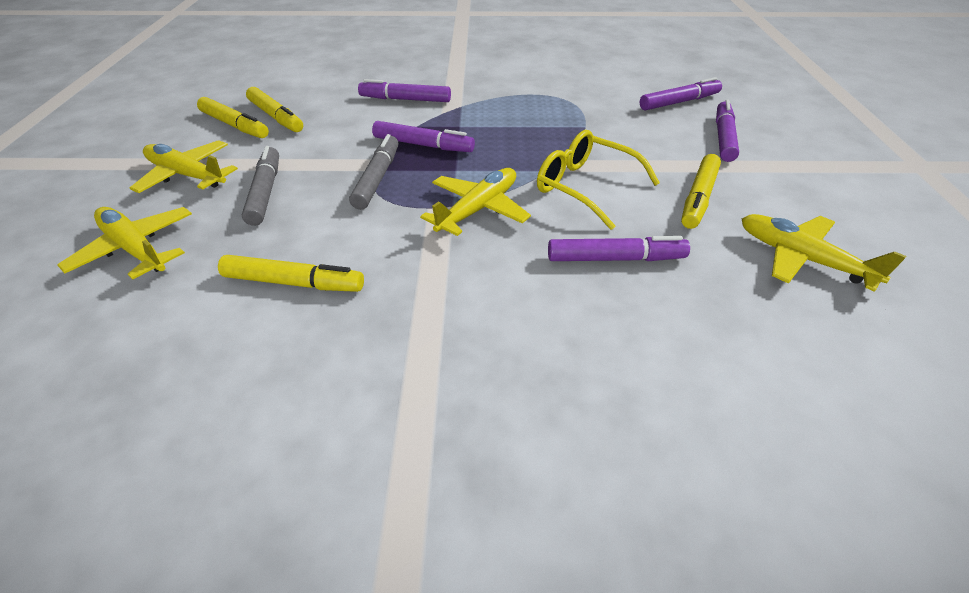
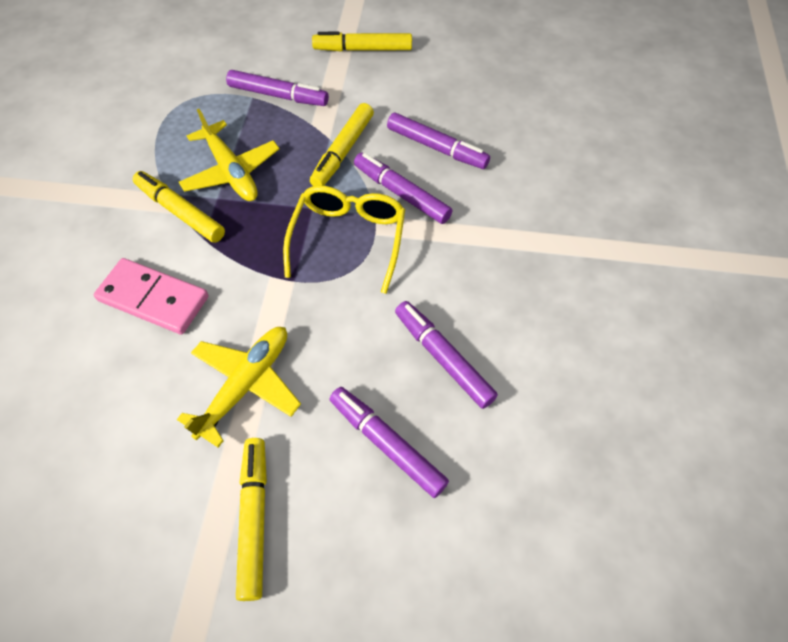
grey marker: 2 -> 0
pink domino: 0 -> 1
yellow plane: 4 -> 2

